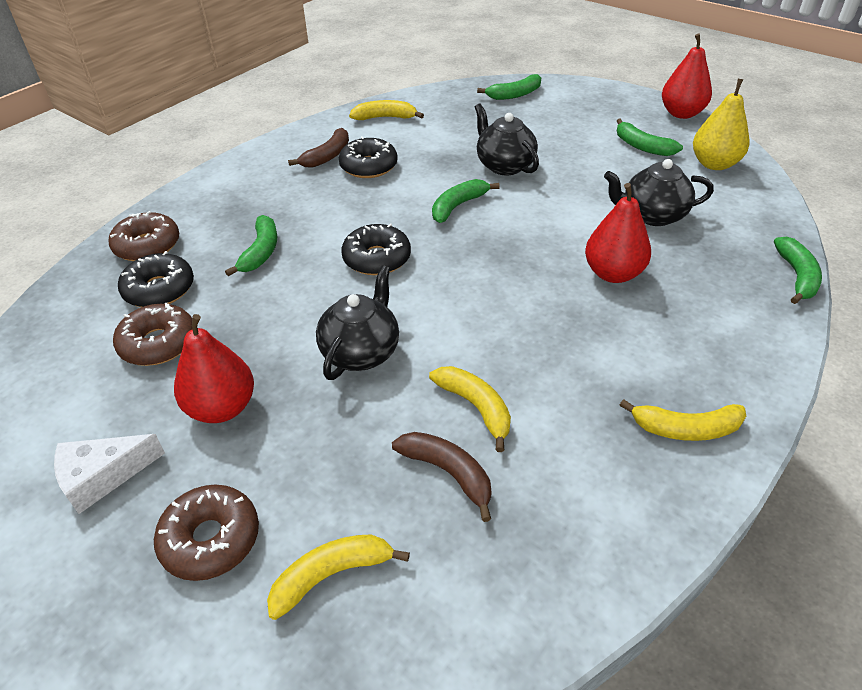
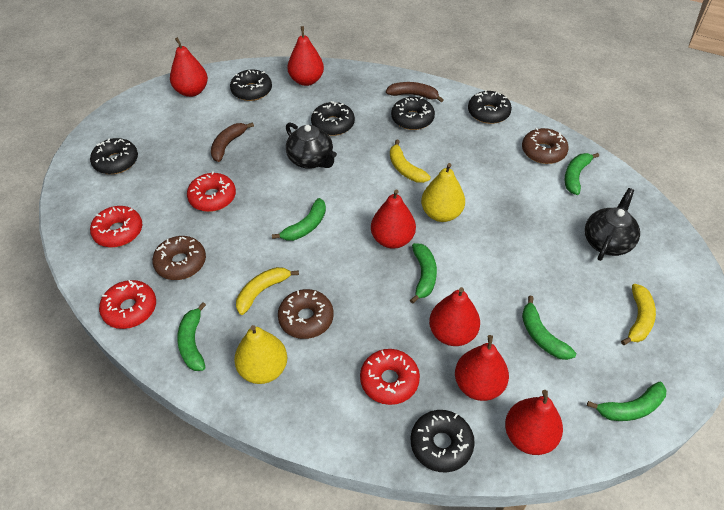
black donut: 3 -> 6
black teapot: 3 -> 2
green banana: 5 -> 6
red donut: 0 -> 4
red pear: 3 -> 6
white cheese: 1 -> 0
yellow banana: 4 -> 3
yellow pear: 1 -> 2

